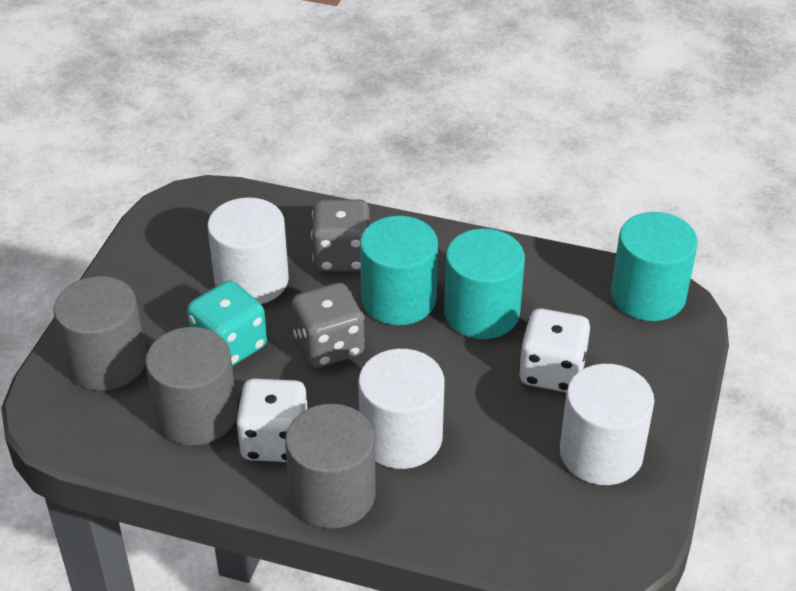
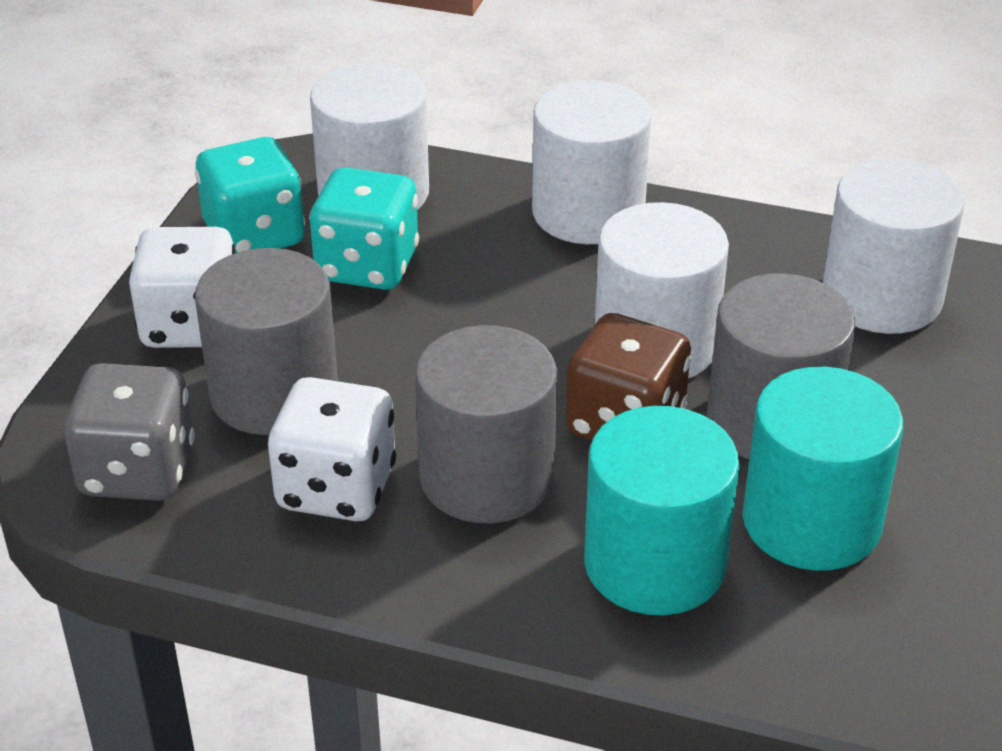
brown dice: 0 -> 1
grey dice: 2 -> 1
turquoise cylinder: 3 -> 2
turquoise dice: 1 -> 2
white cylinder: 3 -> 4

